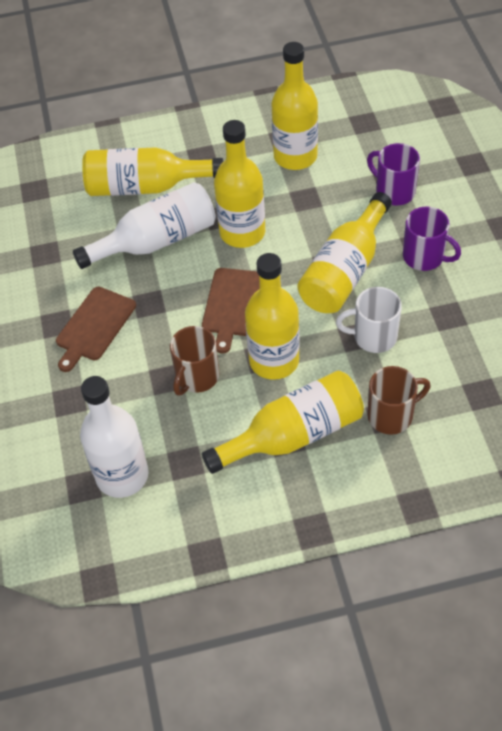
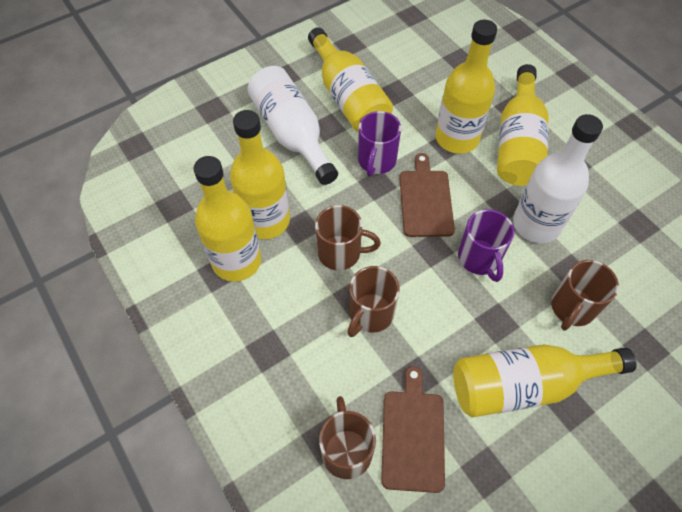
brown mug: 2 -> 4
white mug: 1 -> 0

